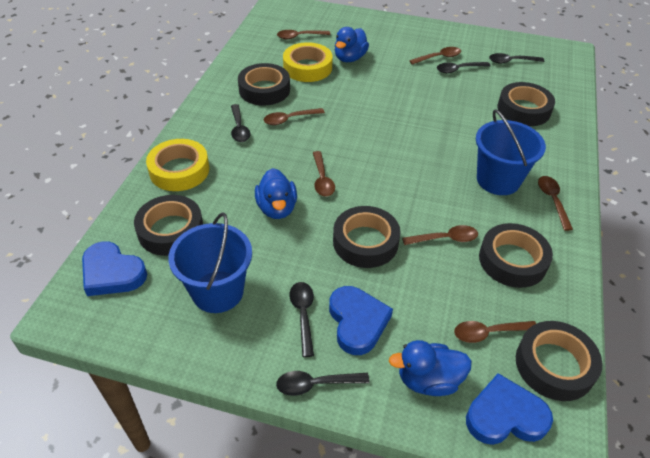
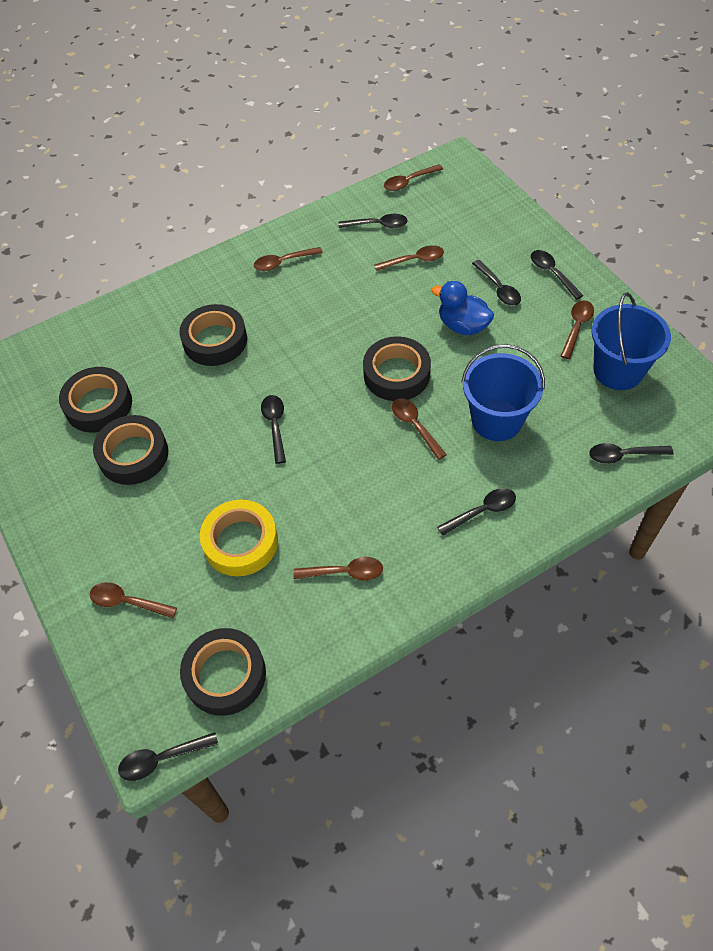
black spoon: 5 -> 7
black tape: 6 -> 5
blue duck: 3 -> 1
blue heart: 3 -> 0
yellow tape: 2 -> 1

